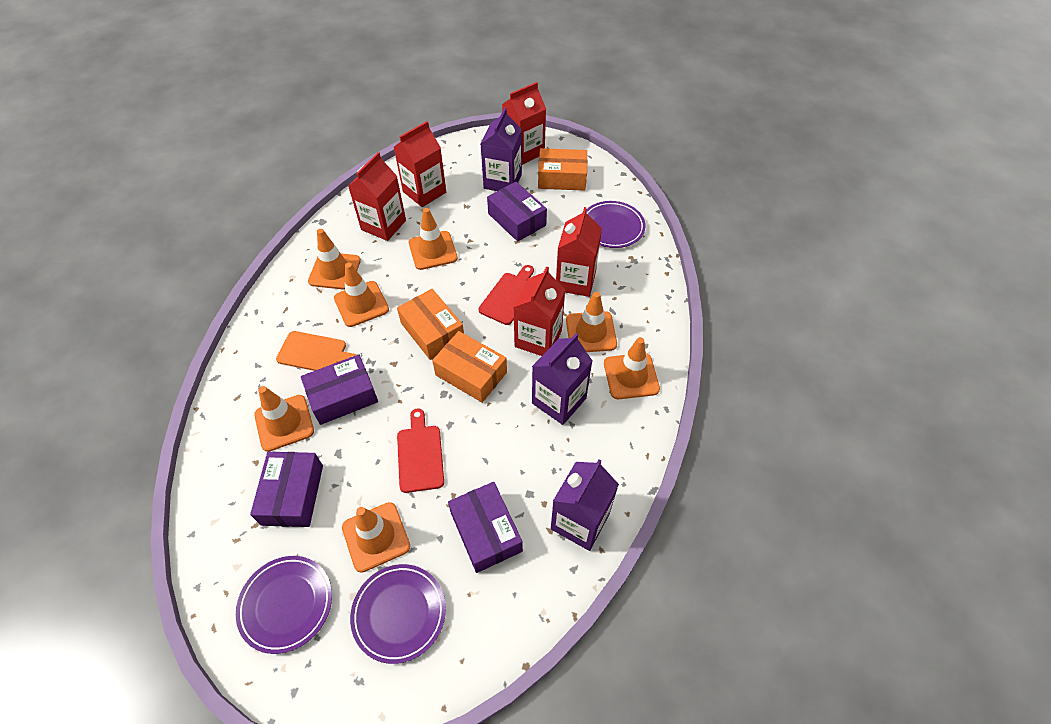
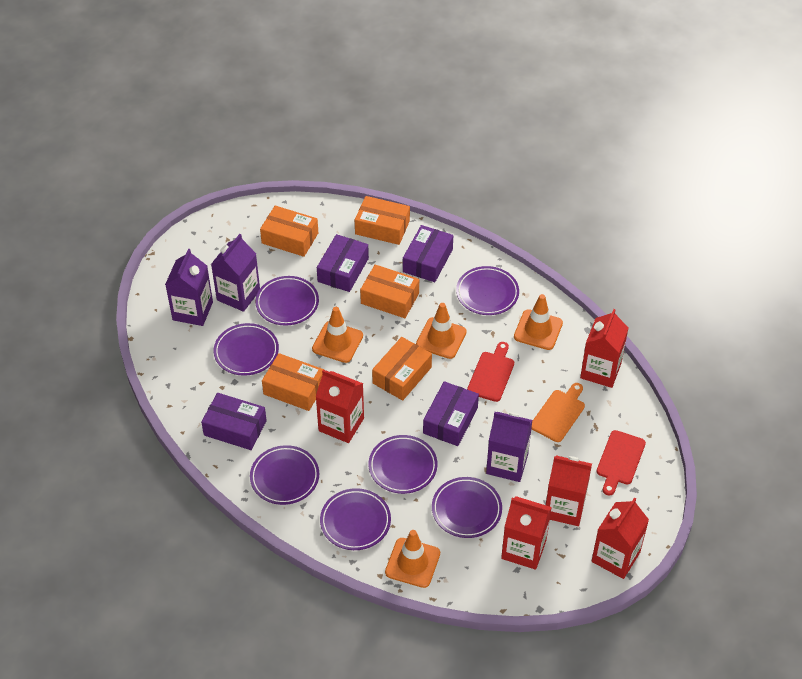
orange box: 3 -> 5
orange traffic cone: 7 -> 4
purple plate: 3 -> 7

